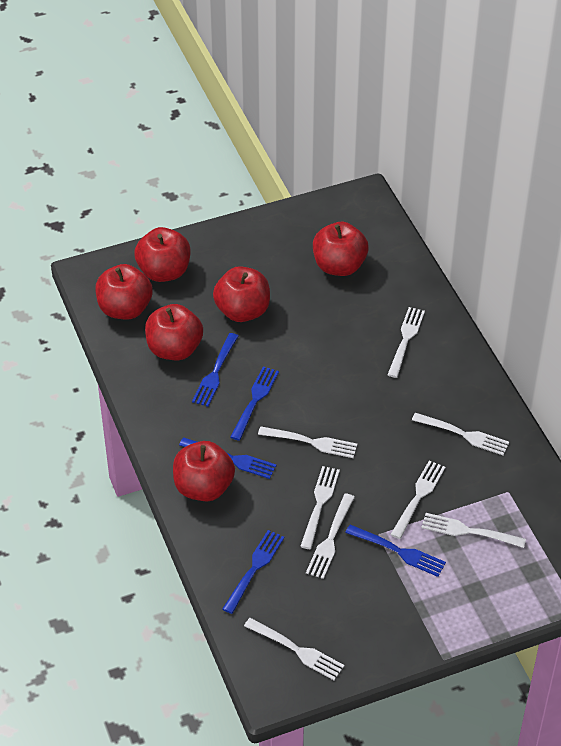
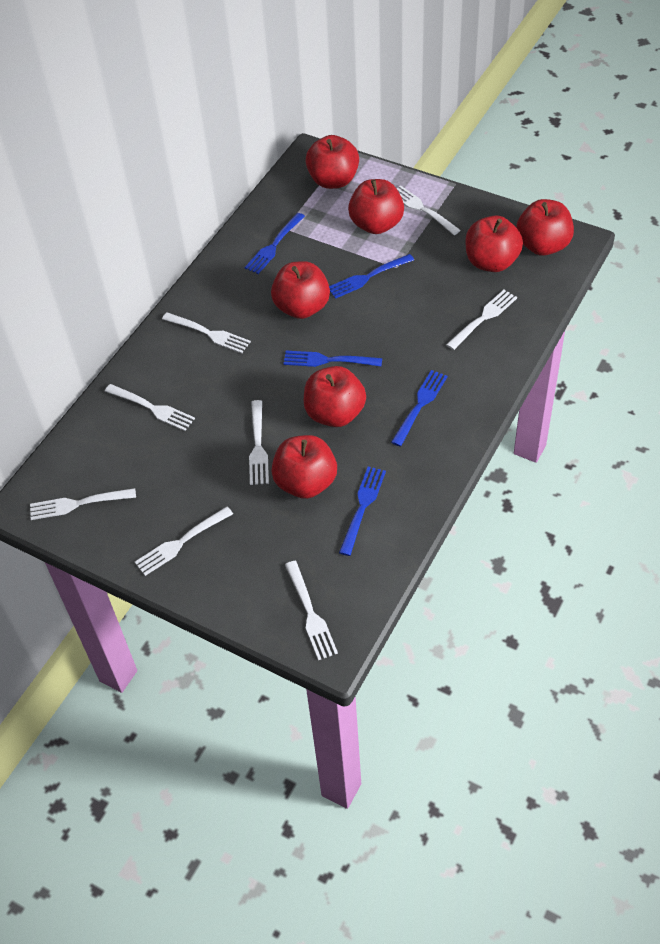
red apple: 6 -> 7

